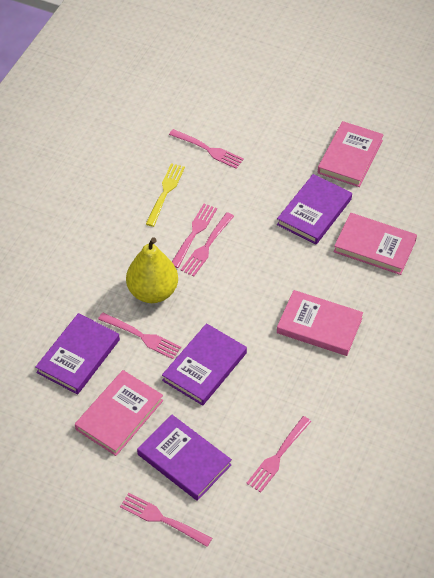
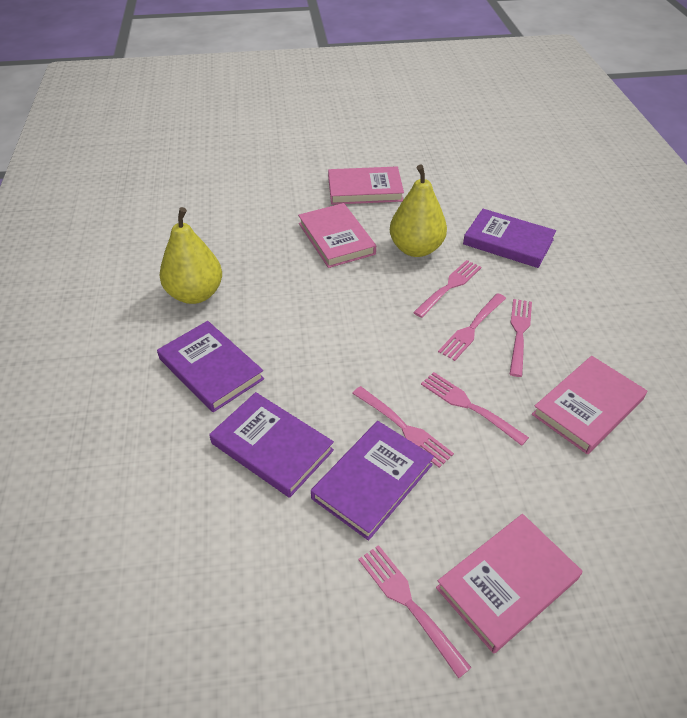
yellow fork: 1 -> 0
yellow pear: 1 -> 2

